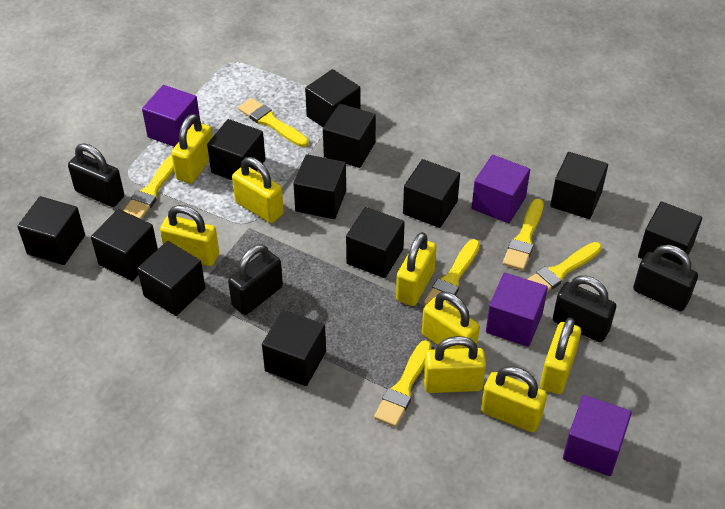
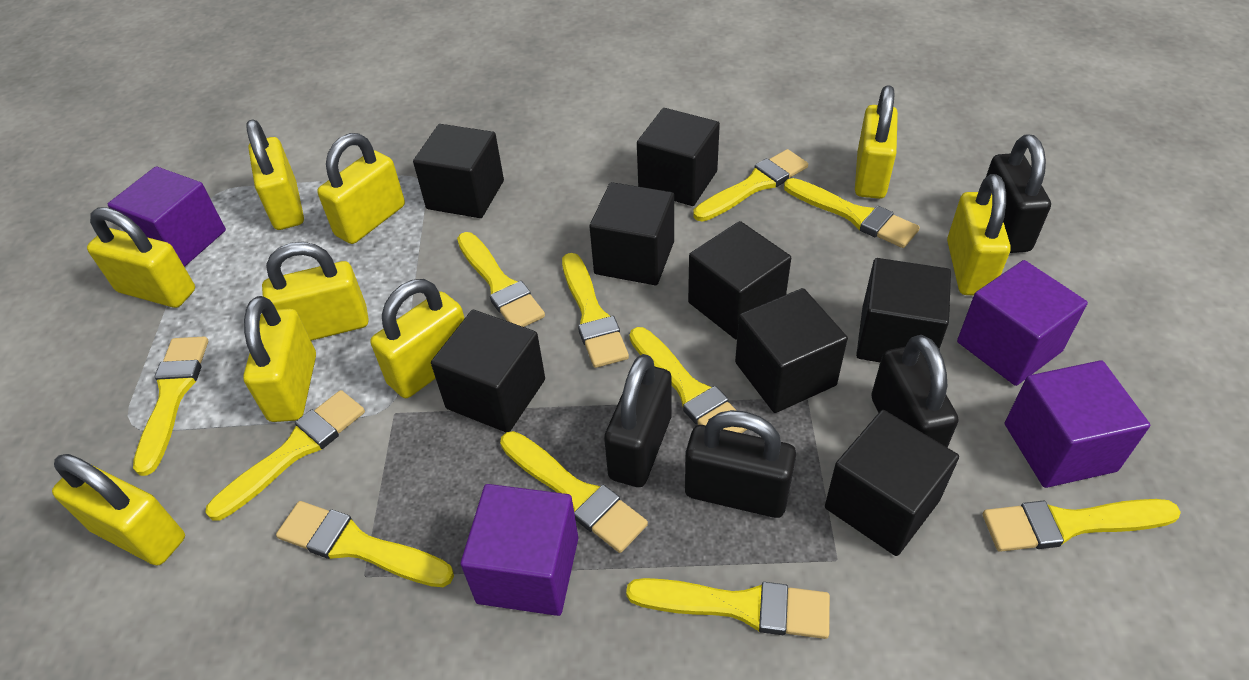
black cube: 12 -> 8
yellow brush: 6 -> 11
yellow padlock: 8 -> 9

